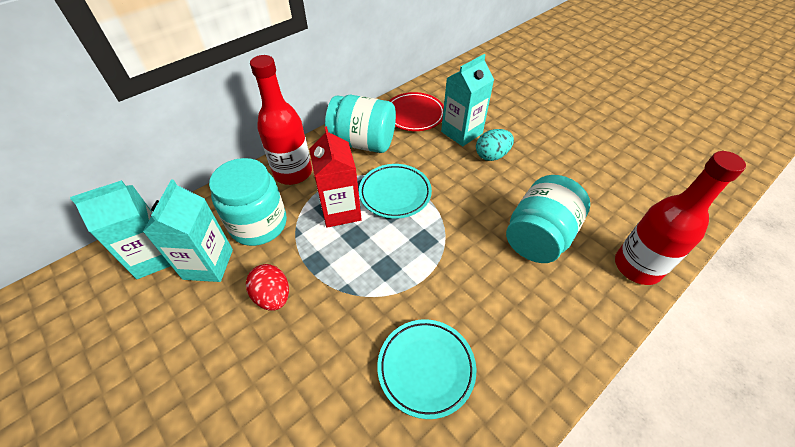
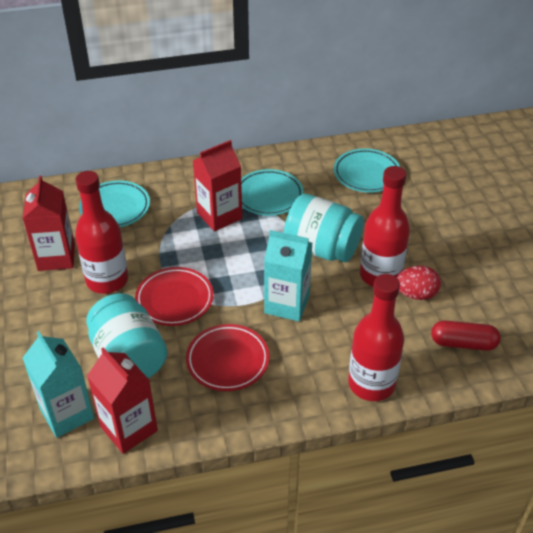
red bottle: 2 -> 3
red capsule: 0 -> 1
red carton: 1 -> 3
red plate: 1 -> 2
turquoise carton: 3 -> 2
turquoise egg: 1 -> 0
turquoise jar: 3 -> 2
turquoise plate: 2 -> 3

